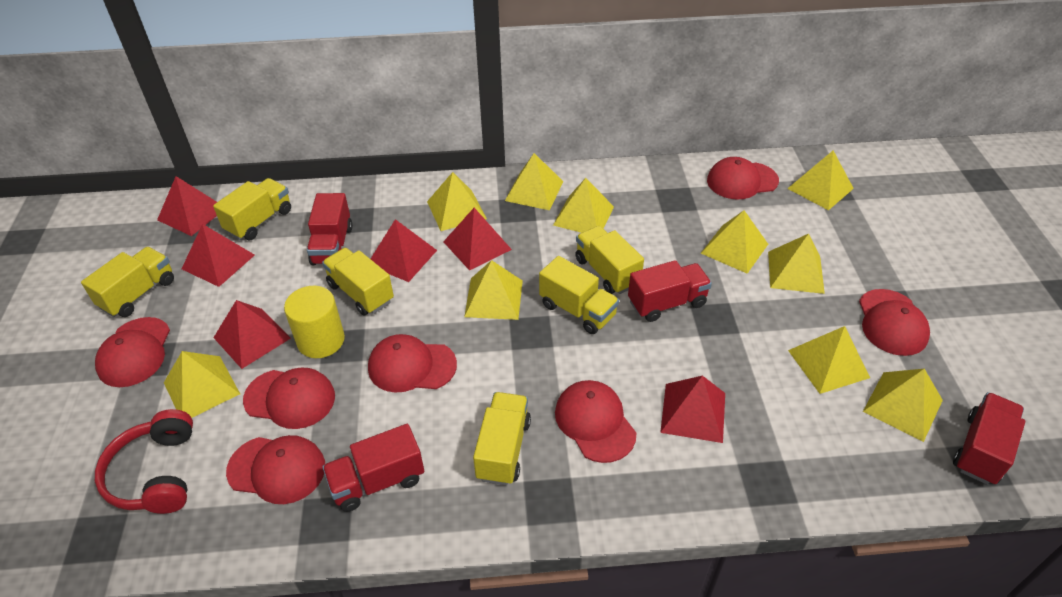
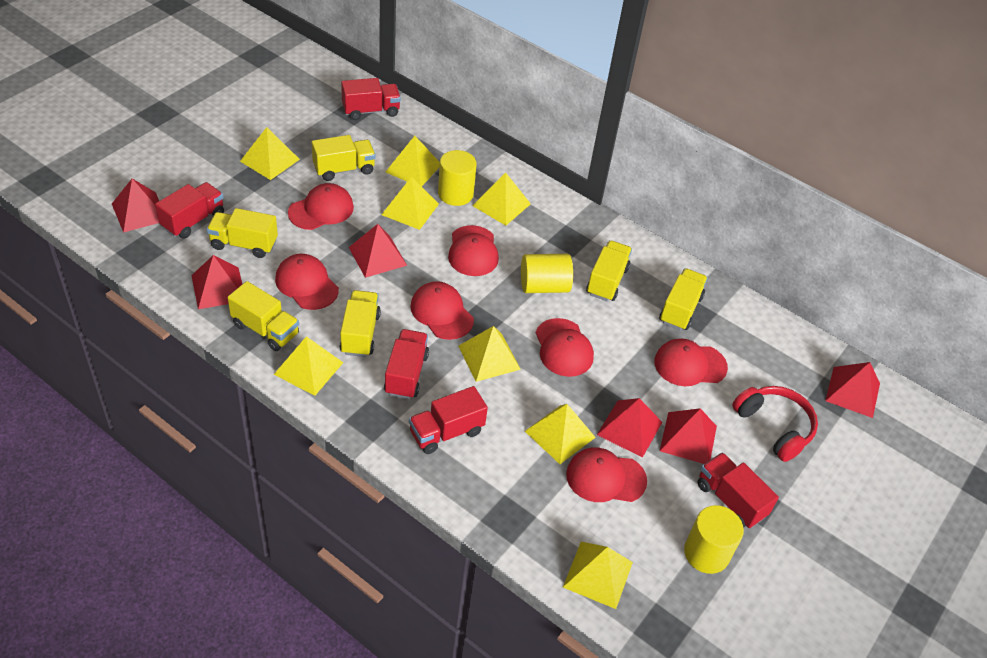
red truck: 4 -> 5
yellow cylinder: 1 -> 3
yellow pyramid: 10 -> 8

